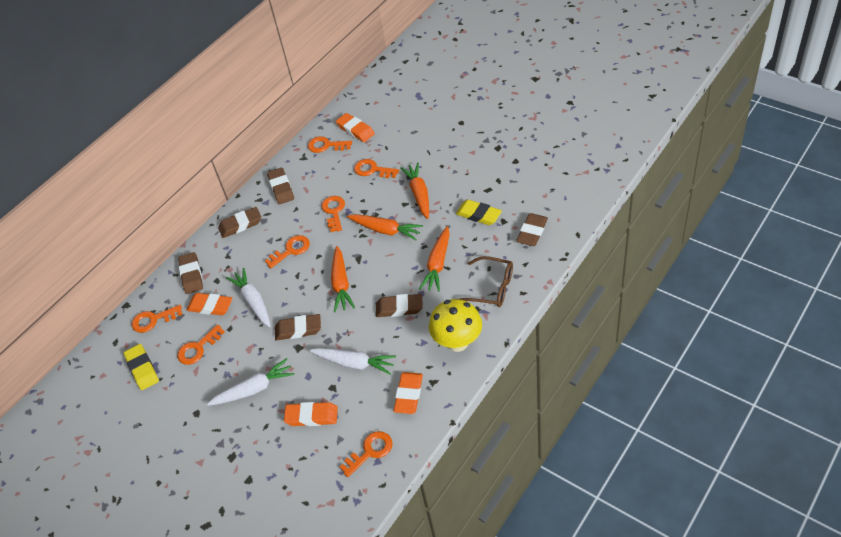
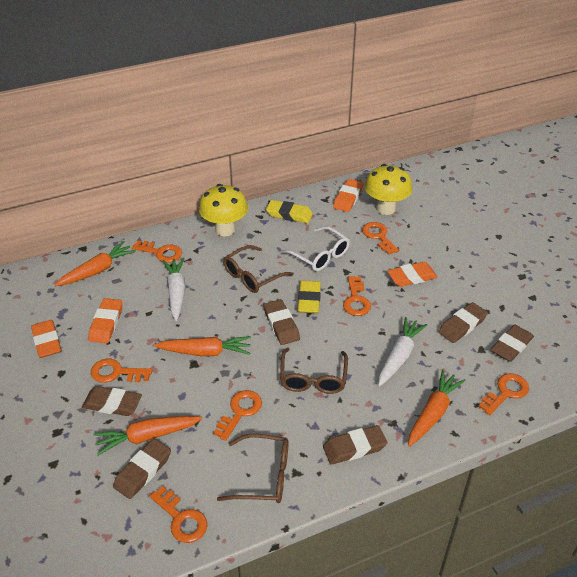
brown glasses: 1 -> 3
white carrot: 3 -> 2
white glasses: 0 -> 1
yellow mushroom: 1 -> 2

